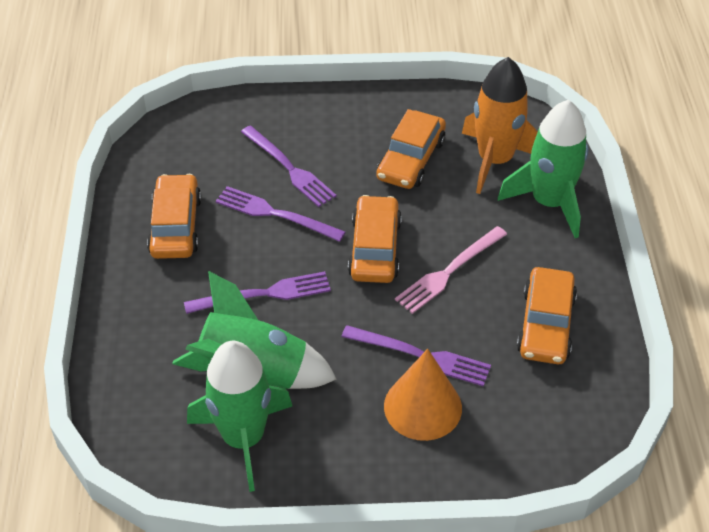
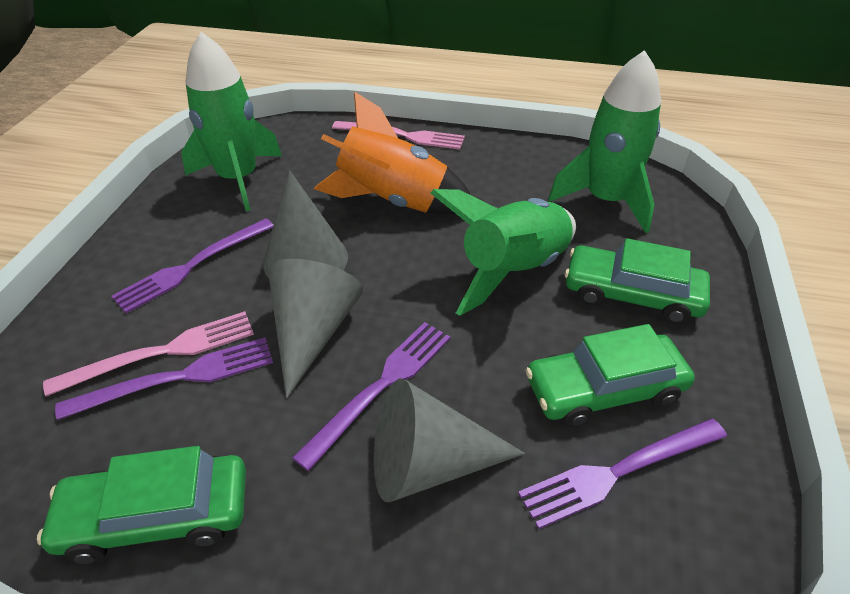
green car: 0 -> 3
grey cone: 0 -> 3
orange car: 4 -> 0
orange cone: 1 -> 0
pink fork: 1 -> 2

